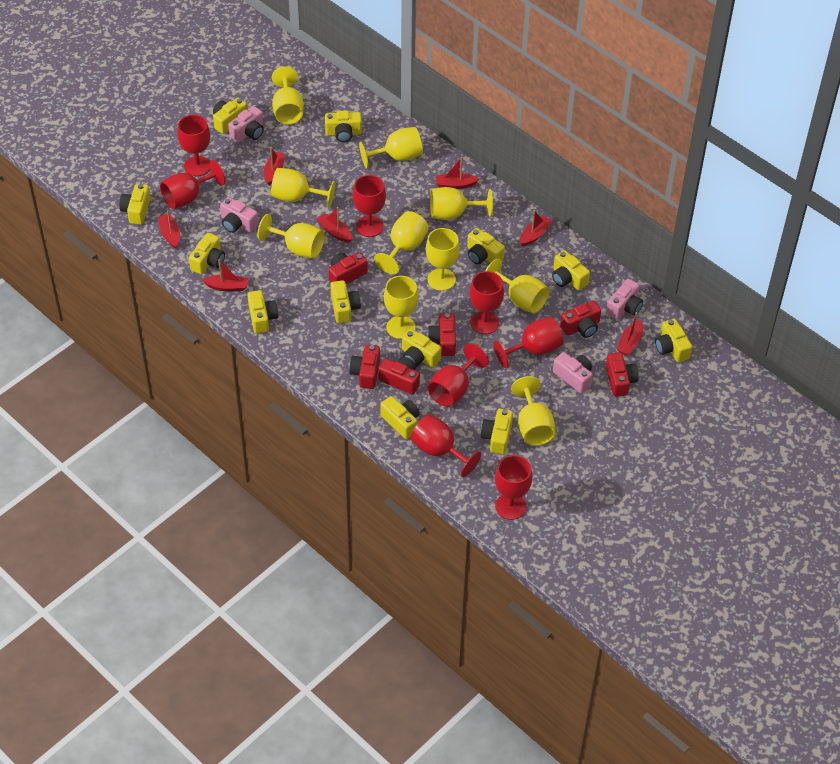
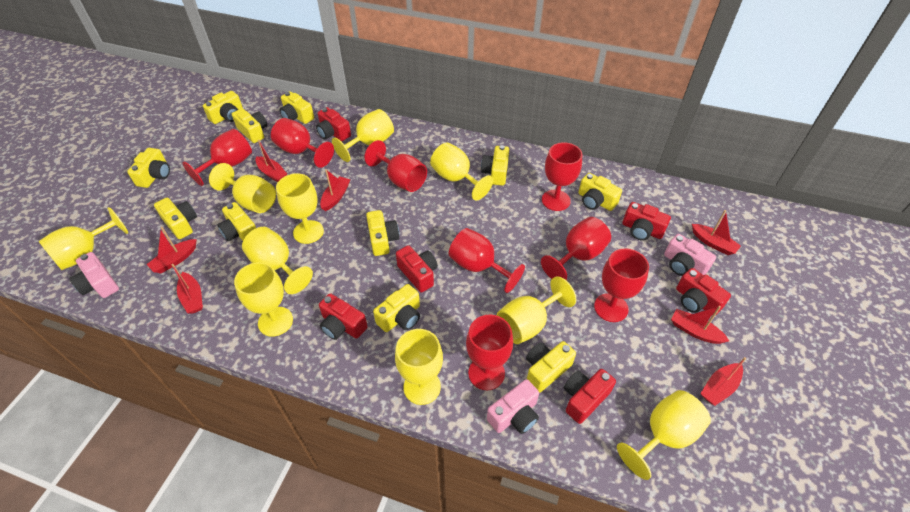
pink camera: 4 -> 3
yellow camera: 12 -> 11

